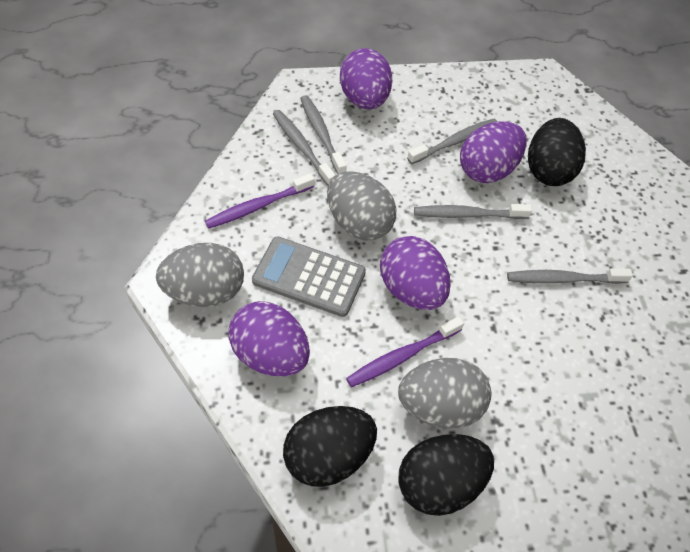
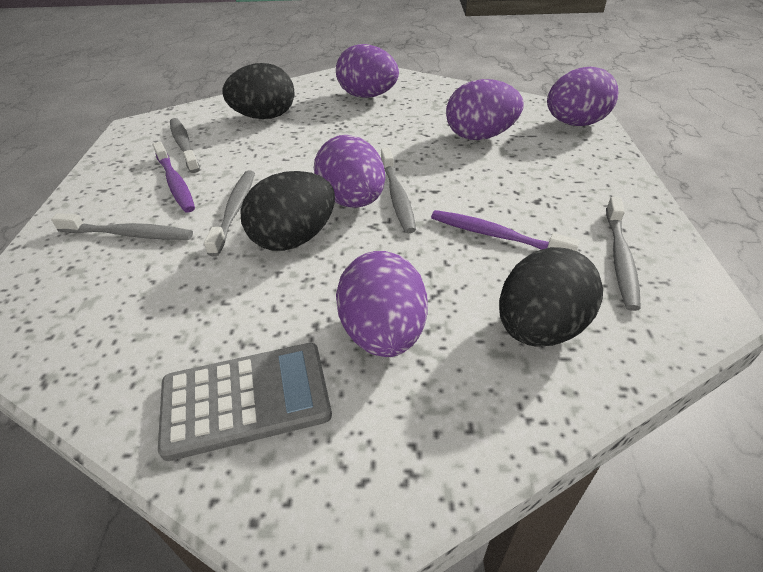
grey egg: 3 -> 0
purple egg: 4 -> 5

